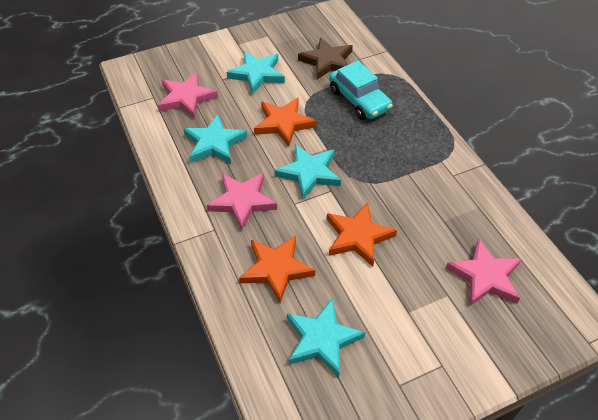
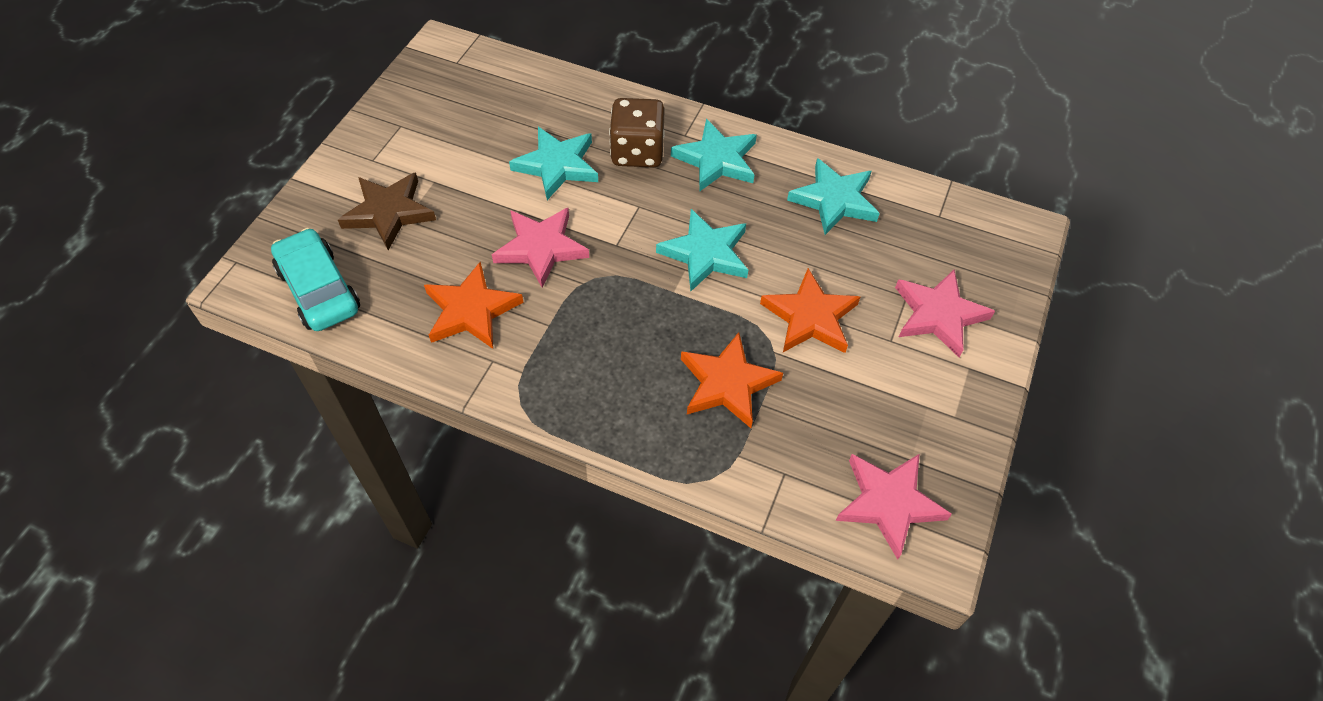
brown dice: 0 -> 1

